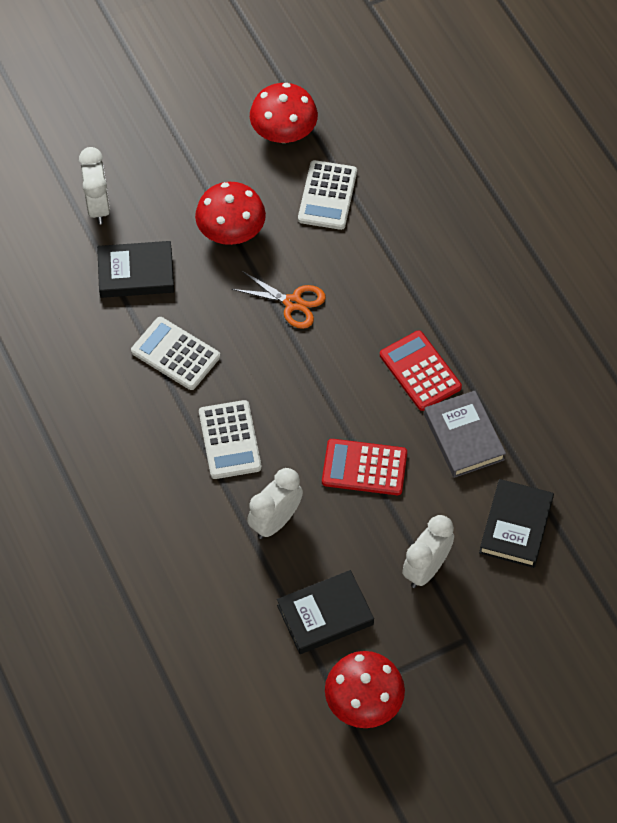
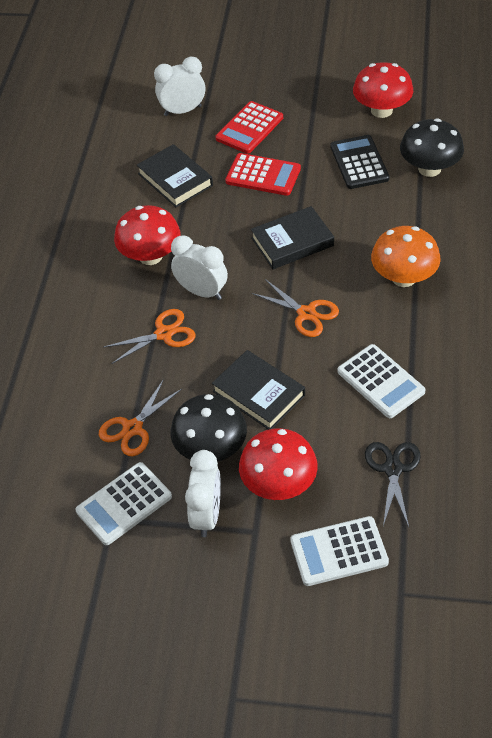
black calculator: 0 -> 1
black mushroom: 0 -> 2
black scissors: 0 -> 1
grey book: 1 -> 0
orange mushroom: 0 -> 1
orange scissors: 1 -> 3

